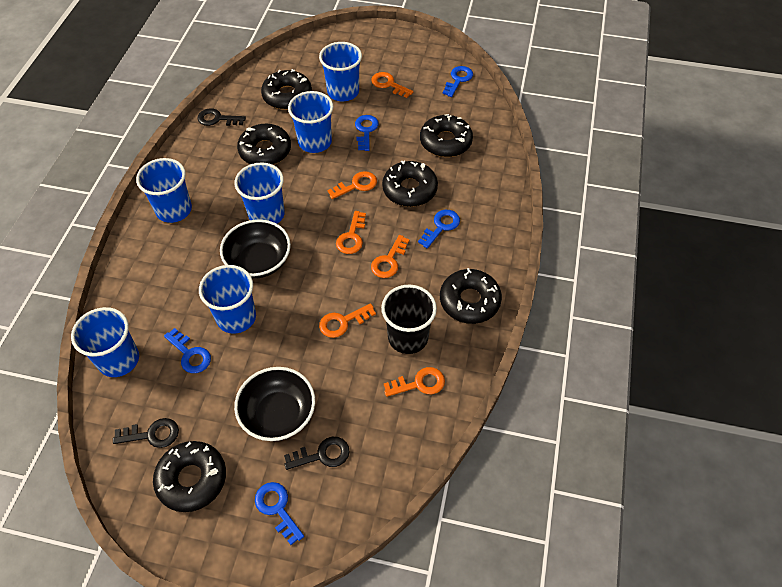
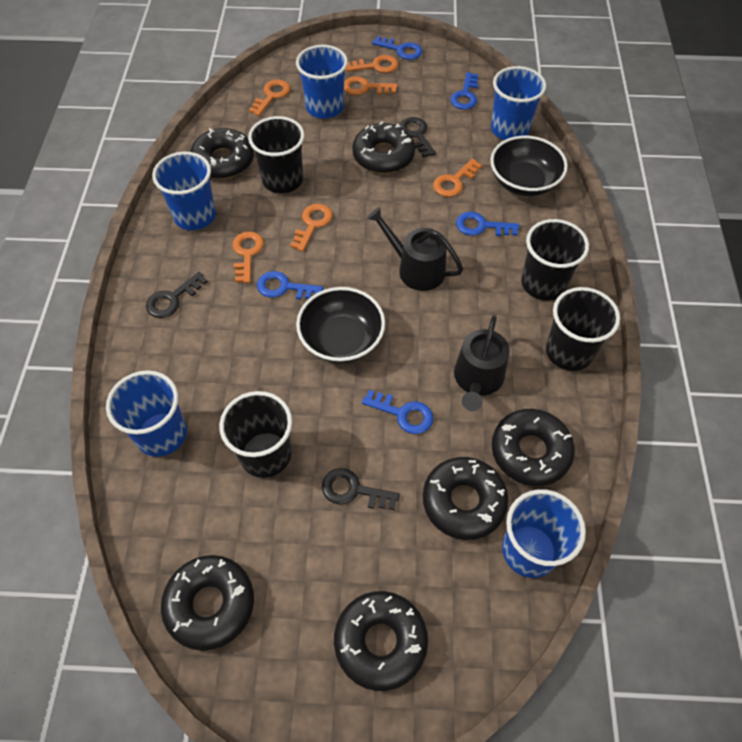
black cup: 1 -> 4
black watering can: 0 -> 2
blue cup: 6 -> 5

